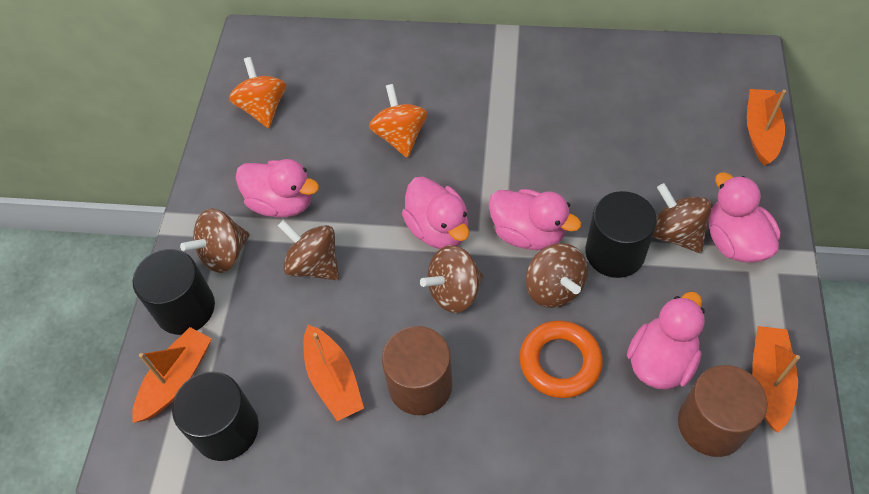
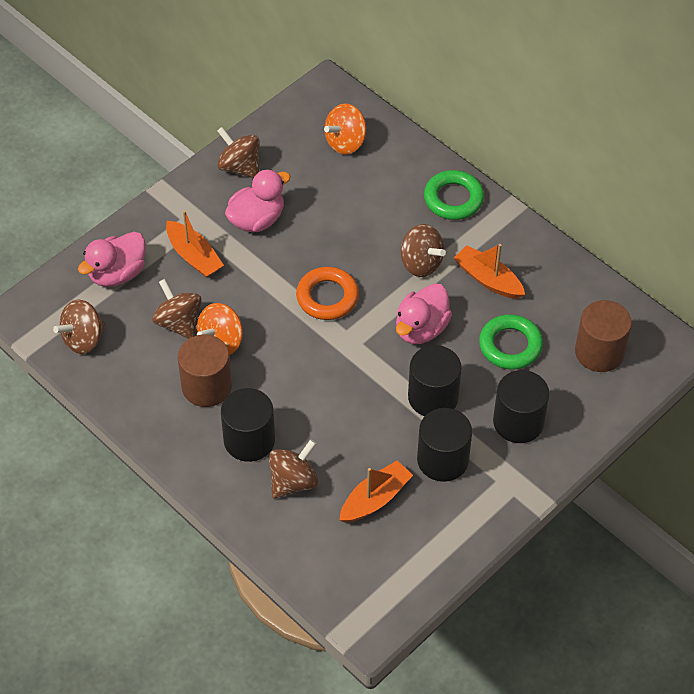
black cylinder: 3 -> 4
green ring: 0 -> 2
orange boat: 4 -> 3
pink duck: 5 -> 3

